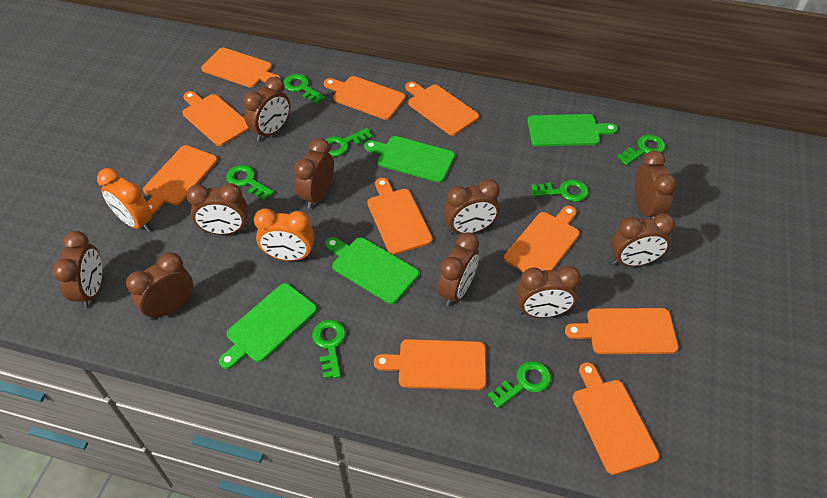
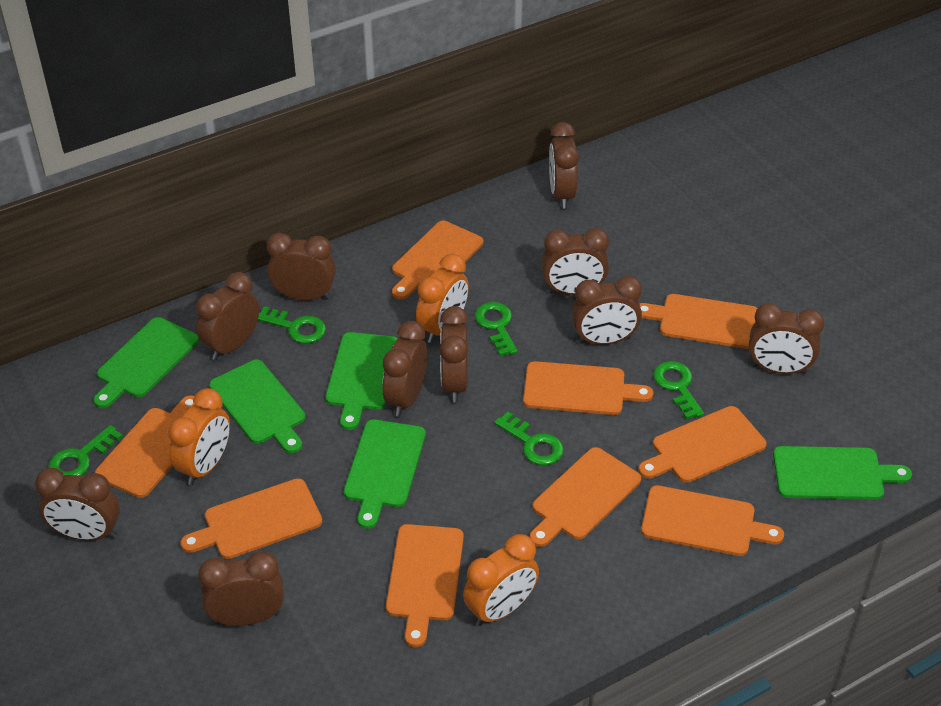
green cutting board: 4 -> 5
green key: 7 -> 5
orange clock: 2 -> 3
orange cutting board: 10 -> 9

